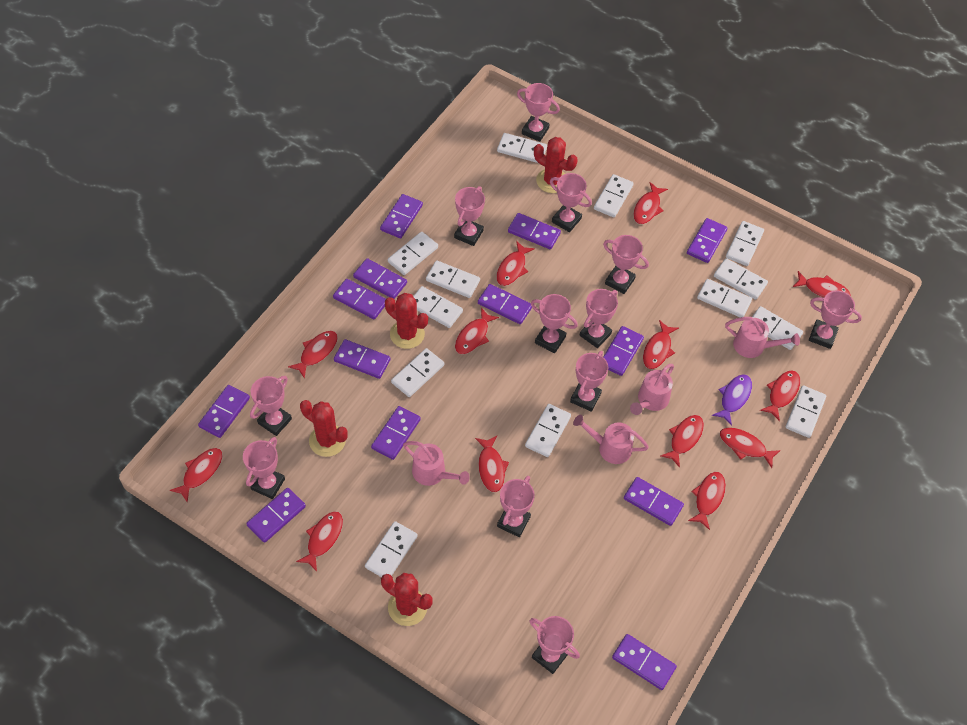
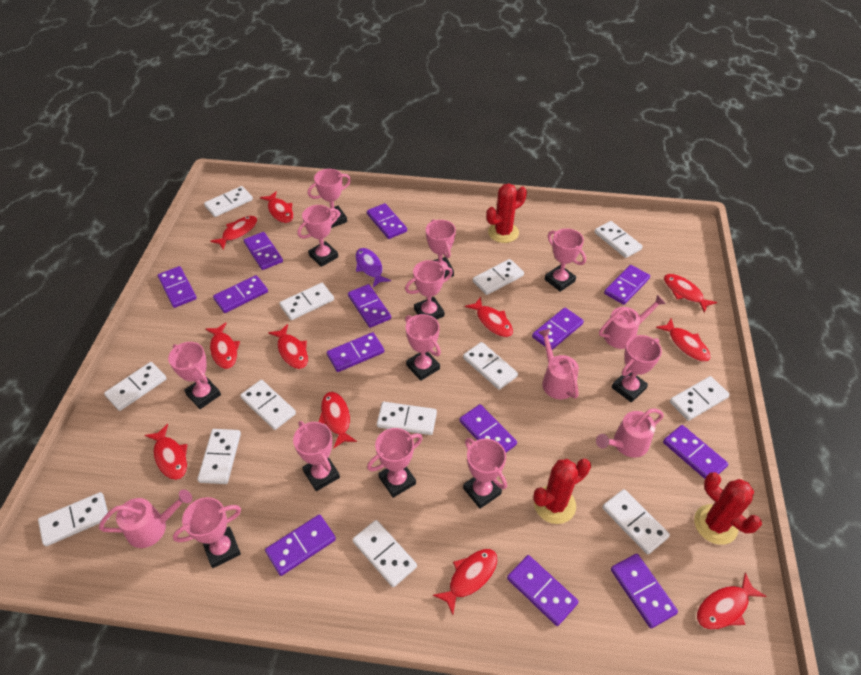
red cactus: 4 -> 3
red fish: 13 -> 11

